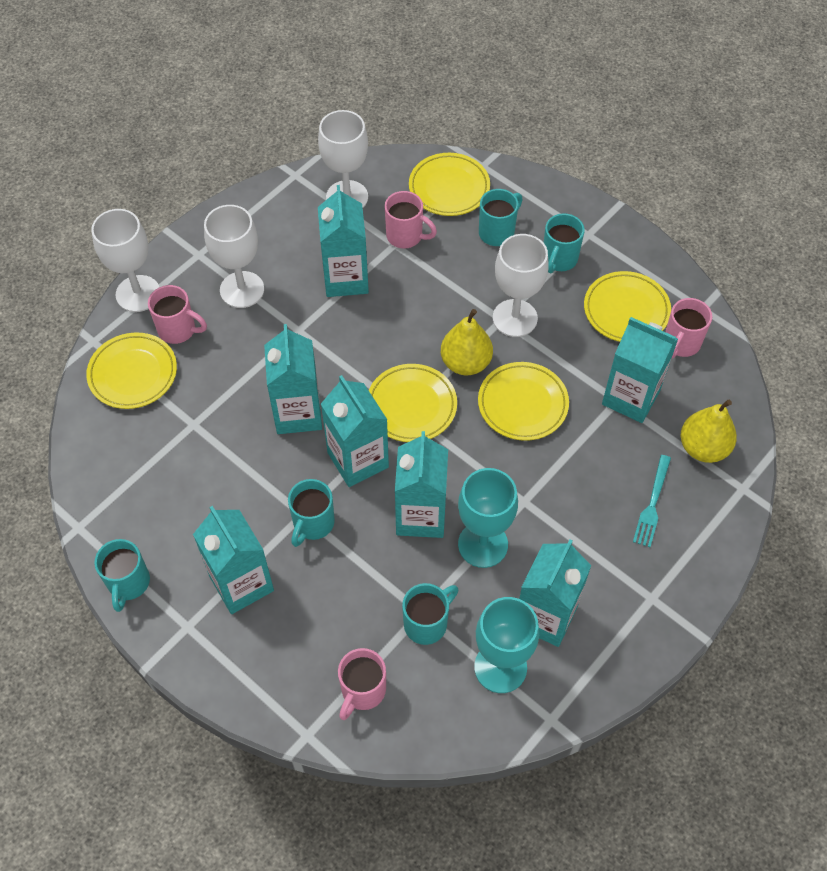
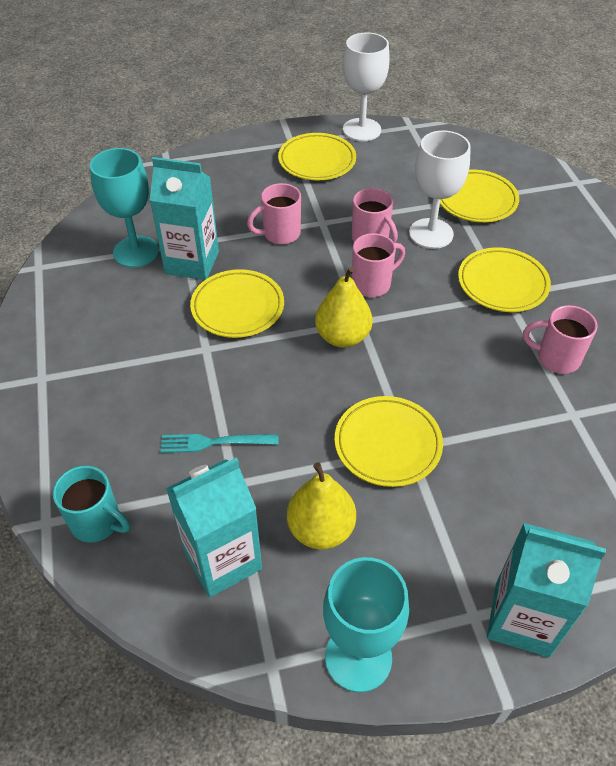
turquoise carton: 7 -> 3
turquoise mug: 5 -> 1
white goblet: 4 -> 2

